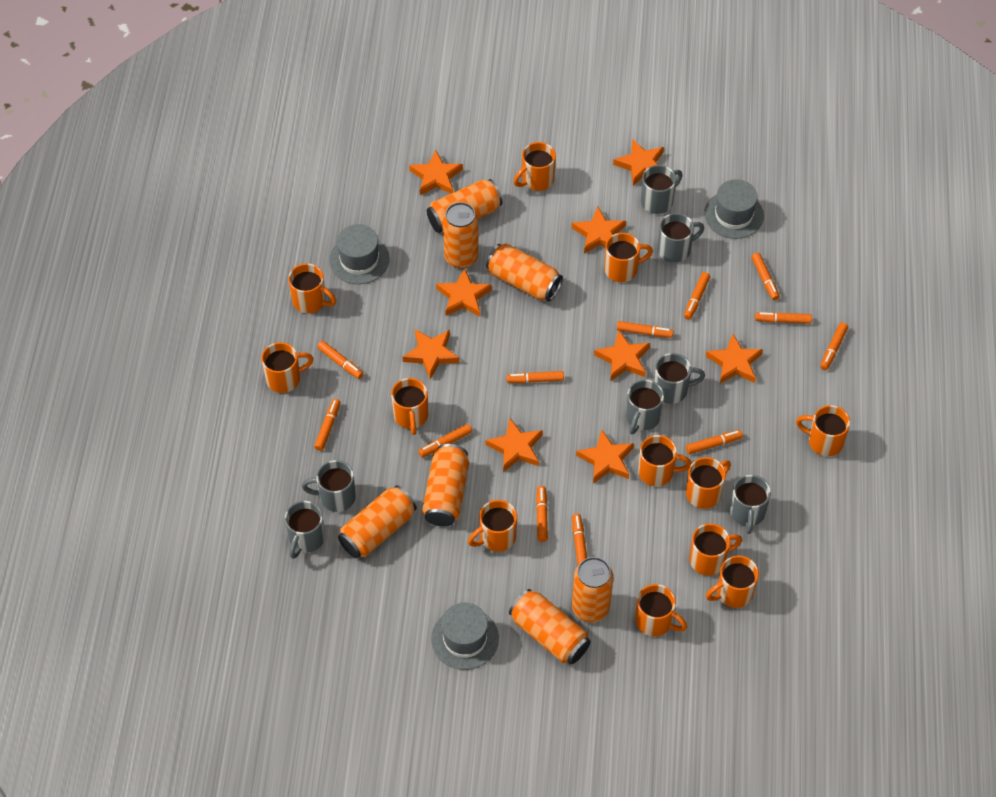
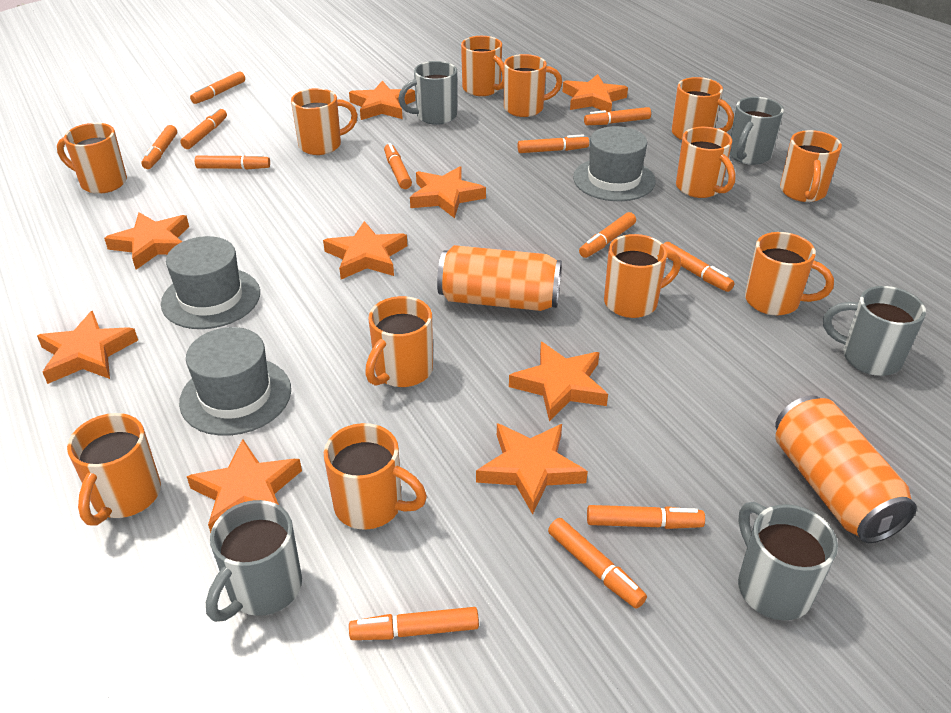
grey mug: 7 -> 5
orange can: 7 -> 2

